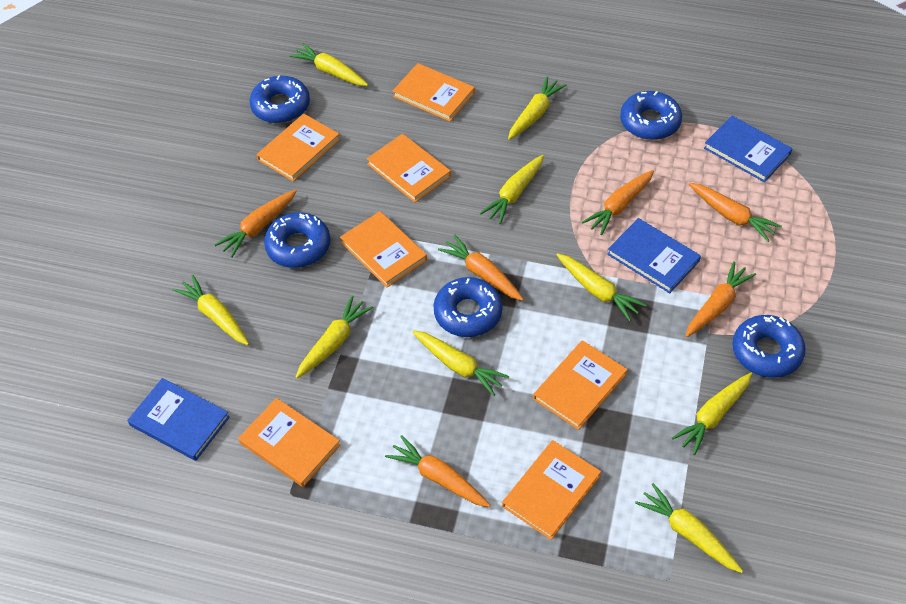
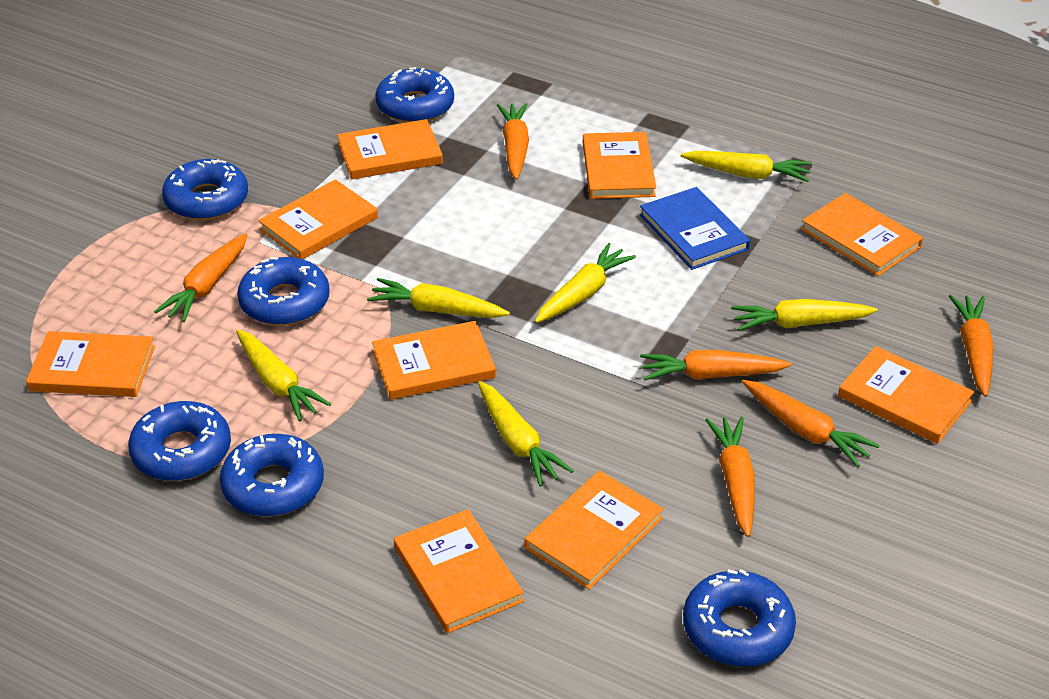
blue book: 3 -> 1
blue donut: 5 -> 6
orange book: 7 -> 9
yellow carrot: 9 -> 6

